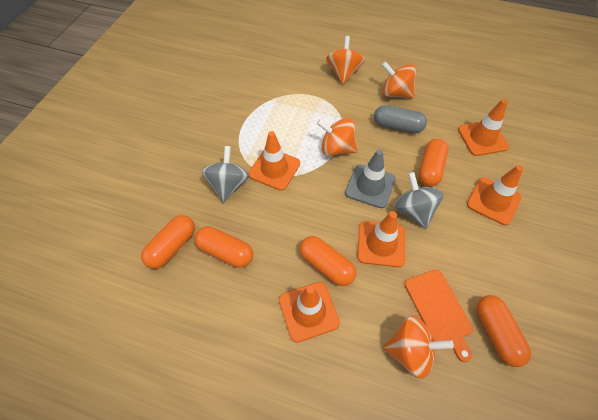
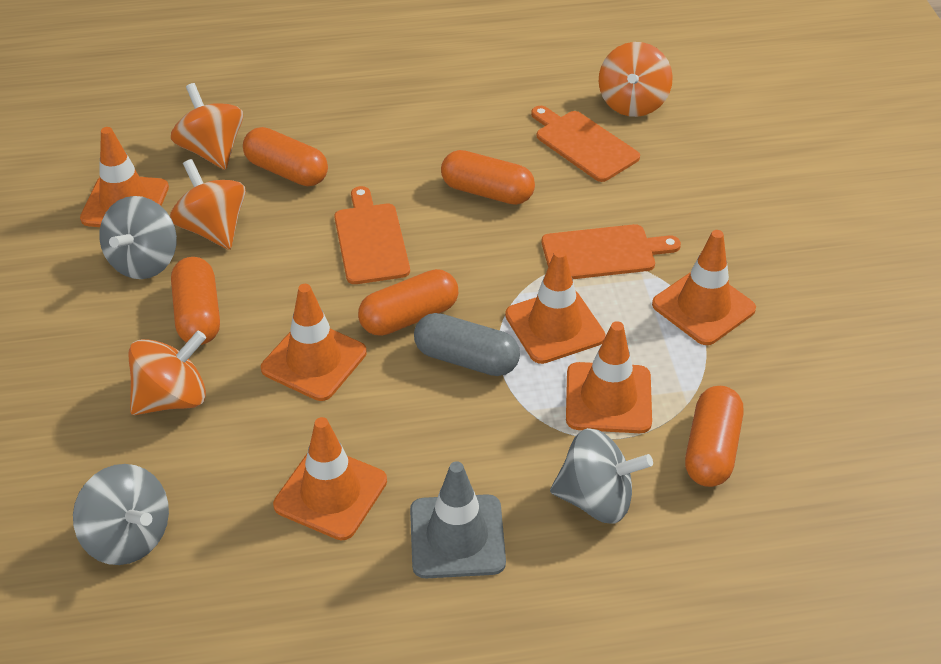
grey spinning top: 2 -> 3
orange cutting board: 1 -> 3
orange traffic cone: 5 -> 6

